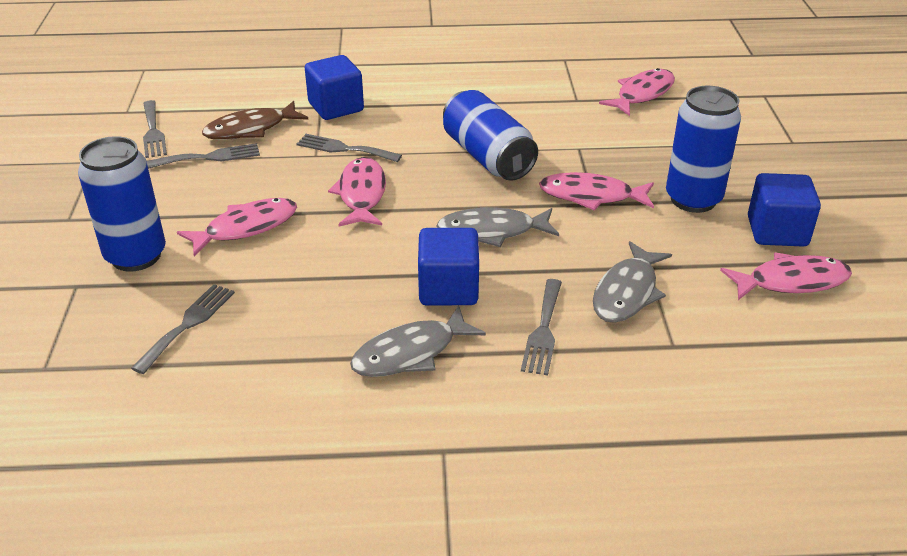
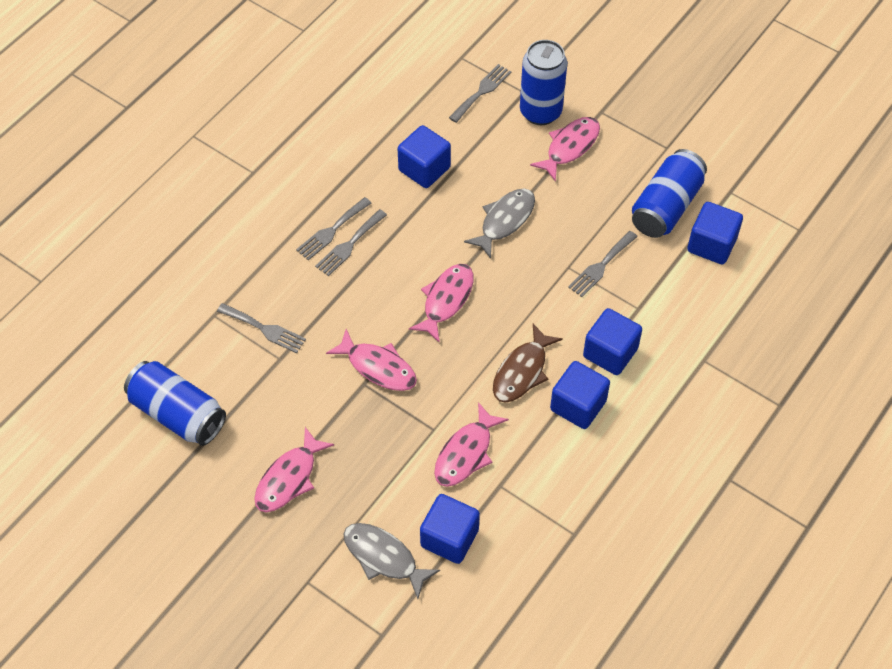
blue cube: 3 -> 5
grey fish: 3 -> 2

